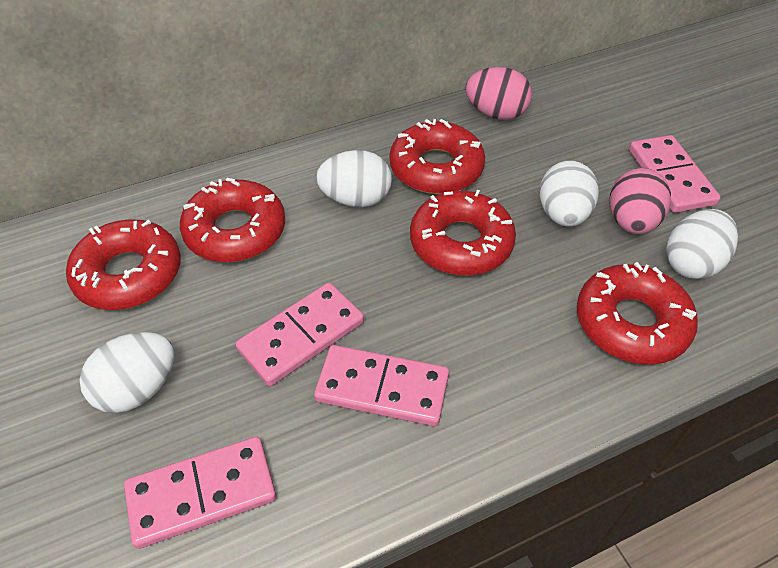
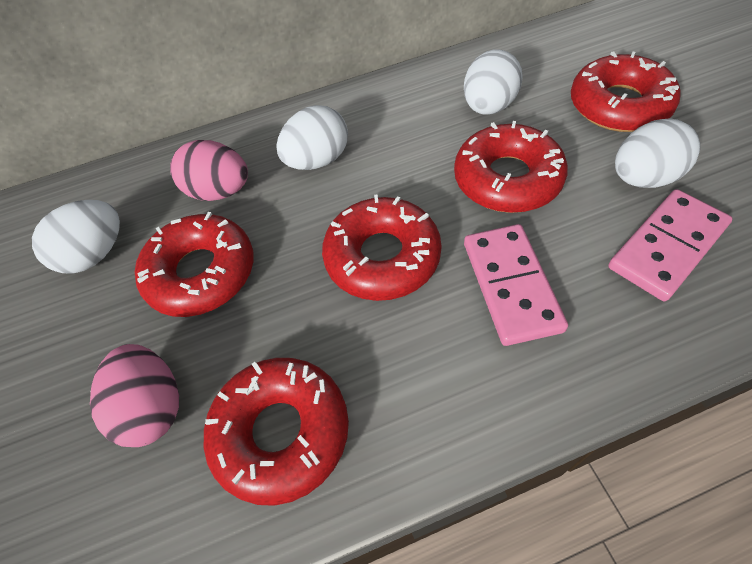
pink domino: 4 -> 2

